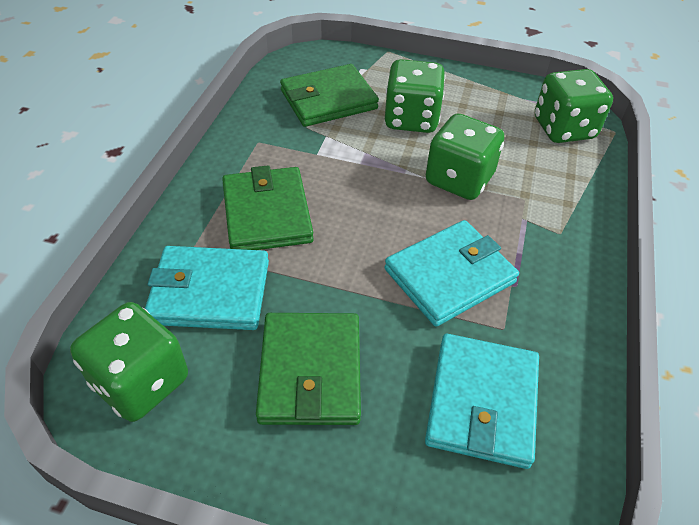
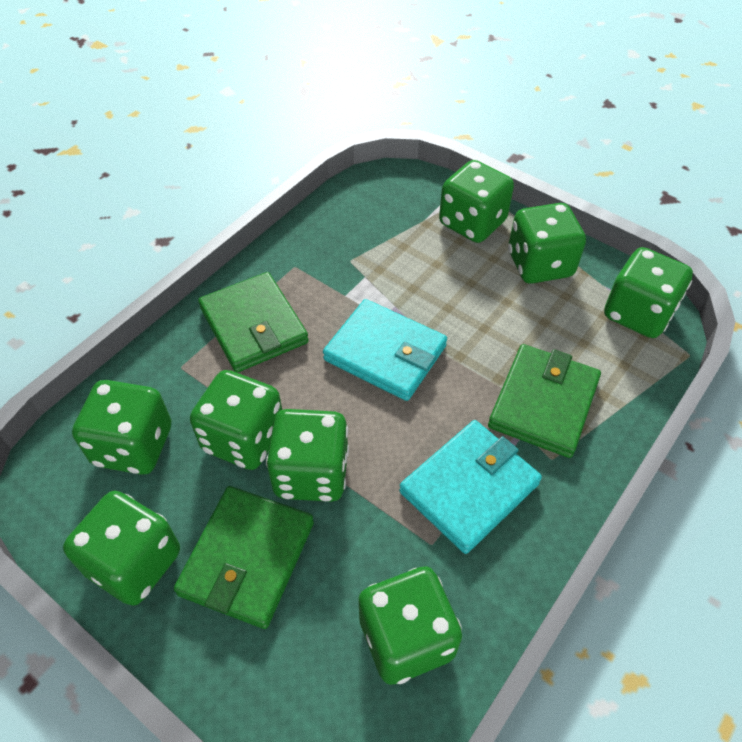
green dice: 4 -> 8
turquoise wallet: 3 -> 2

